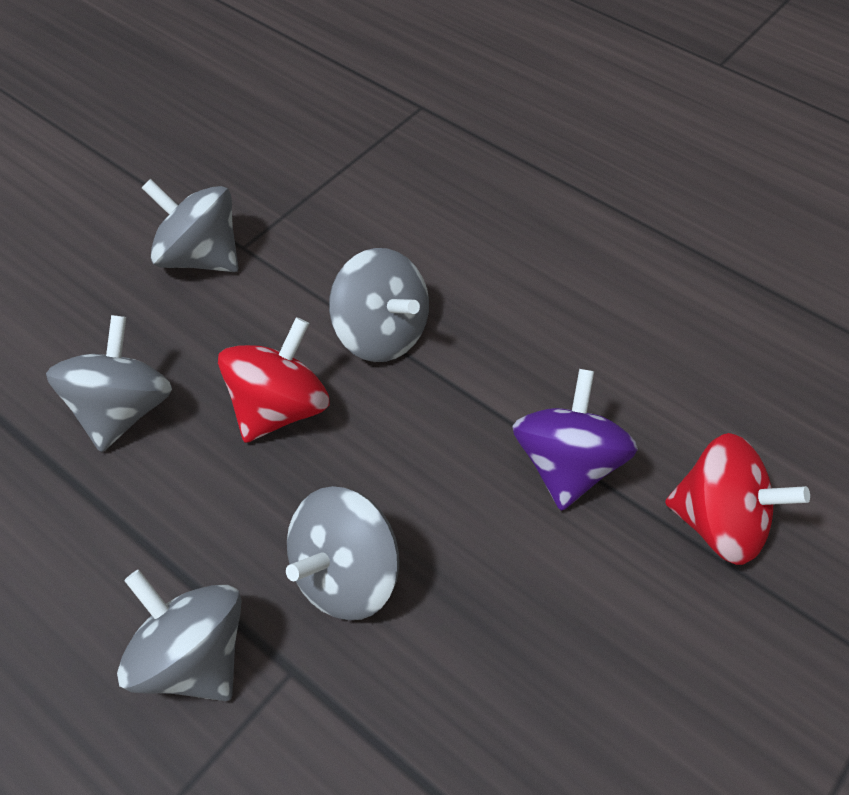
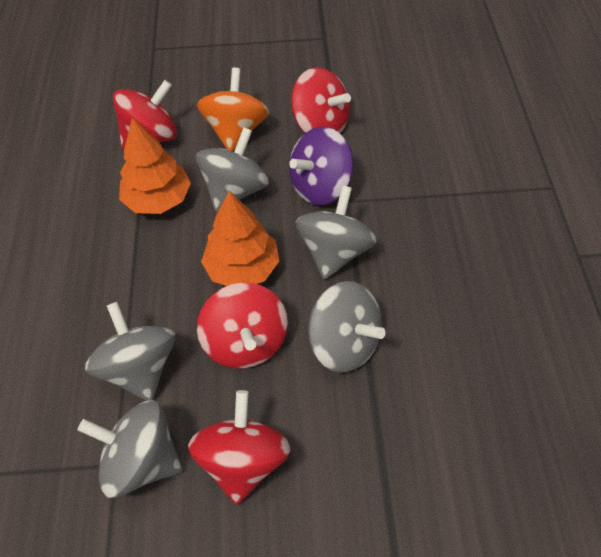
orange spinning top: 0 -> 1
orange tree: 0 -> 2
red spinning top: 2 -> 4

